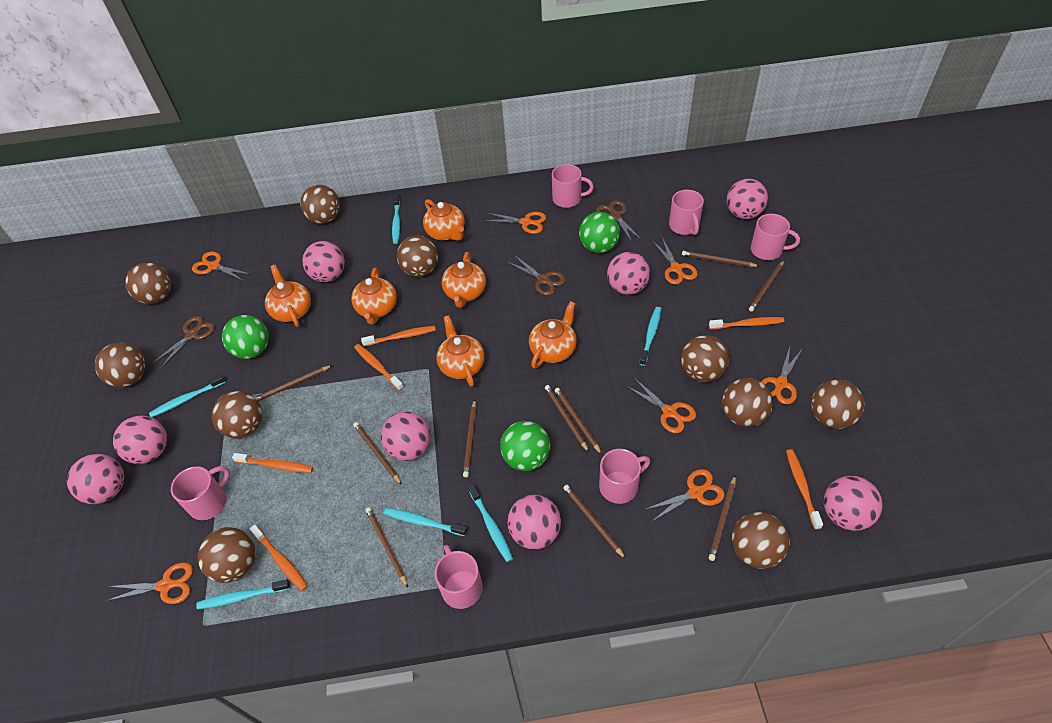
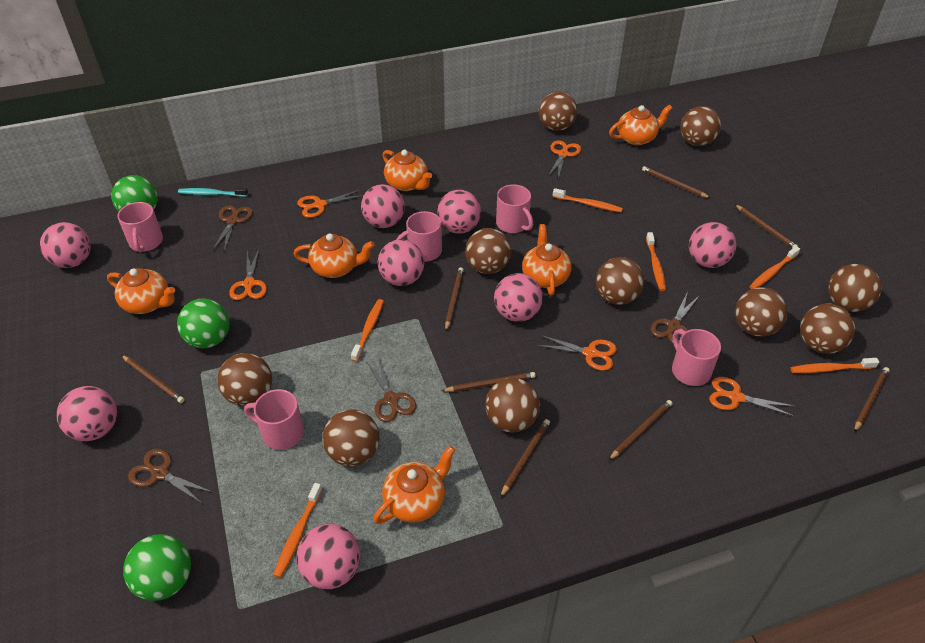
brown pencil: 10 -> 8
brown scissors: 3 -> 4
orange scissors: 7 -> 5
pink mug: 6 -> 5
turquoise toothbrush: 6 -> 1

